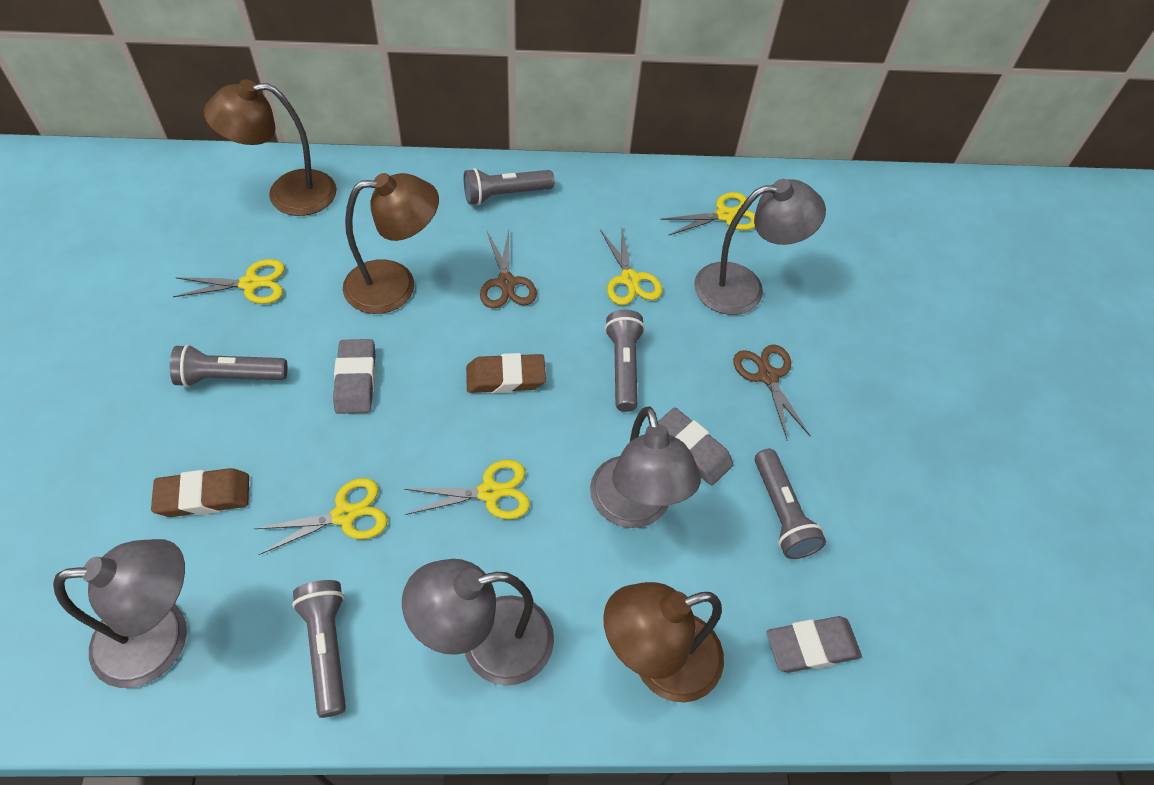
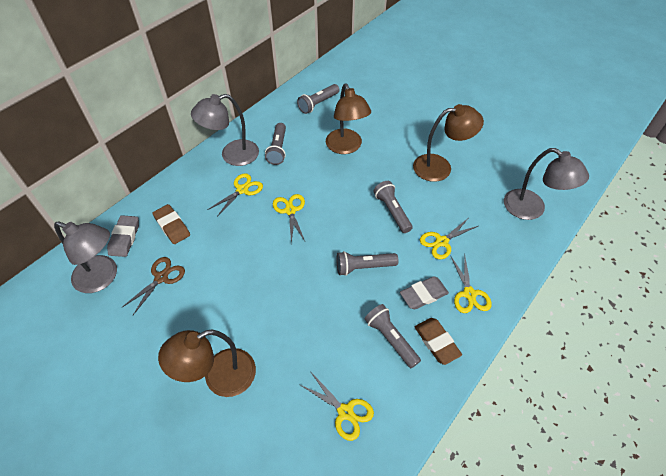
brown scissors: 2 -> 1
grey eraser: 3 -> 2
grey lamp: 4 -> 3

